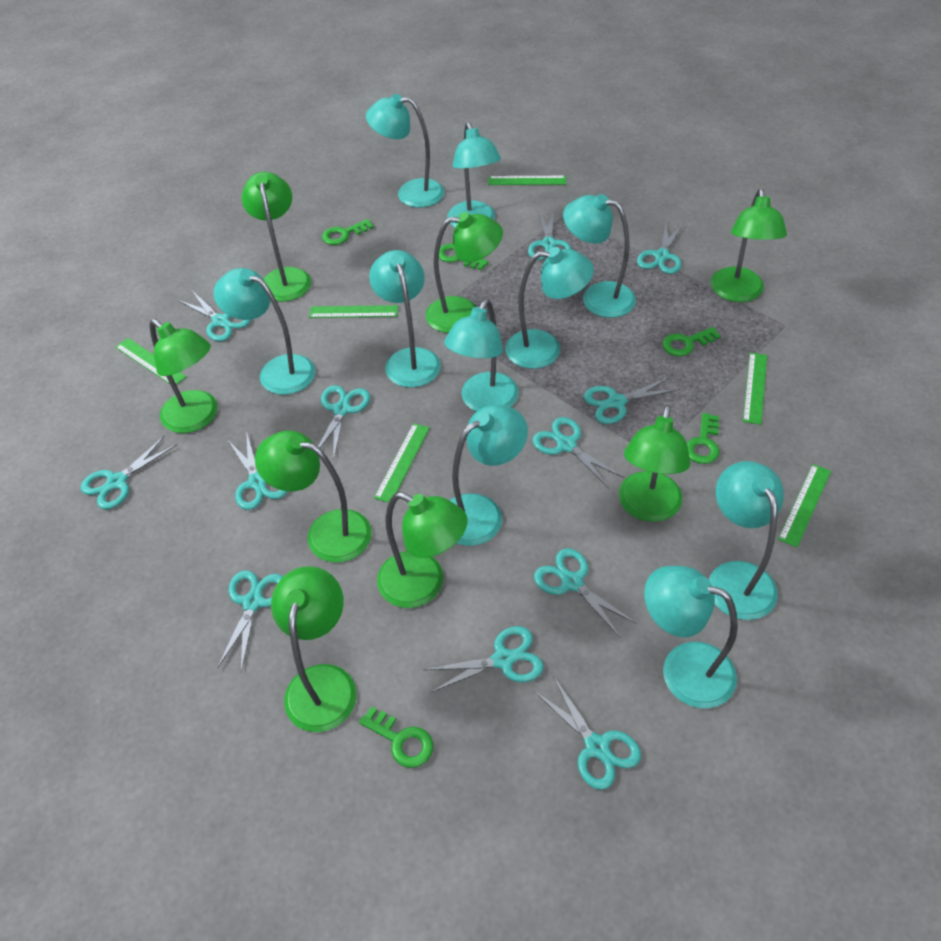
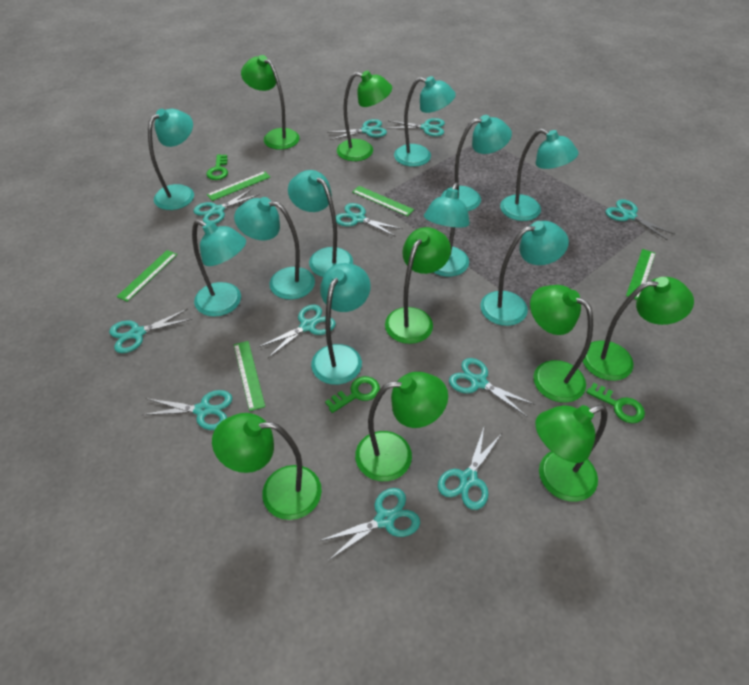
green key: 5 -> 3
green ruler: 6 -> 5
turquoise scissors: 12 -> 11

